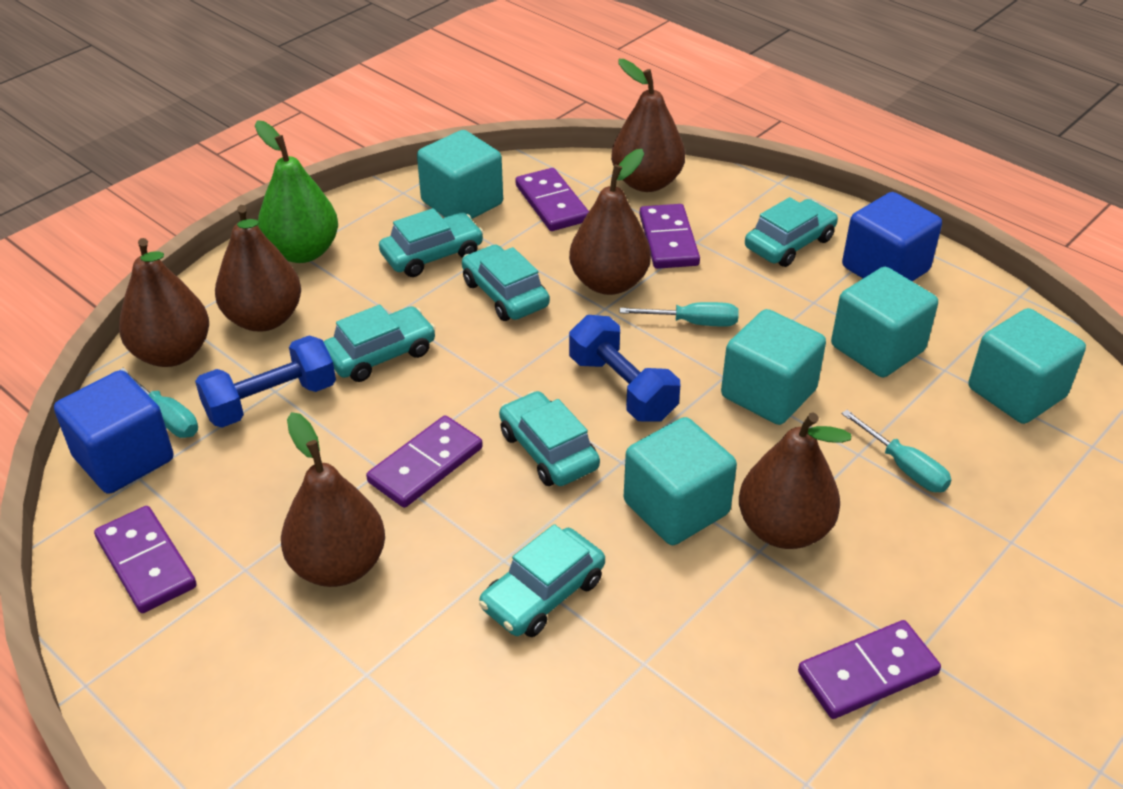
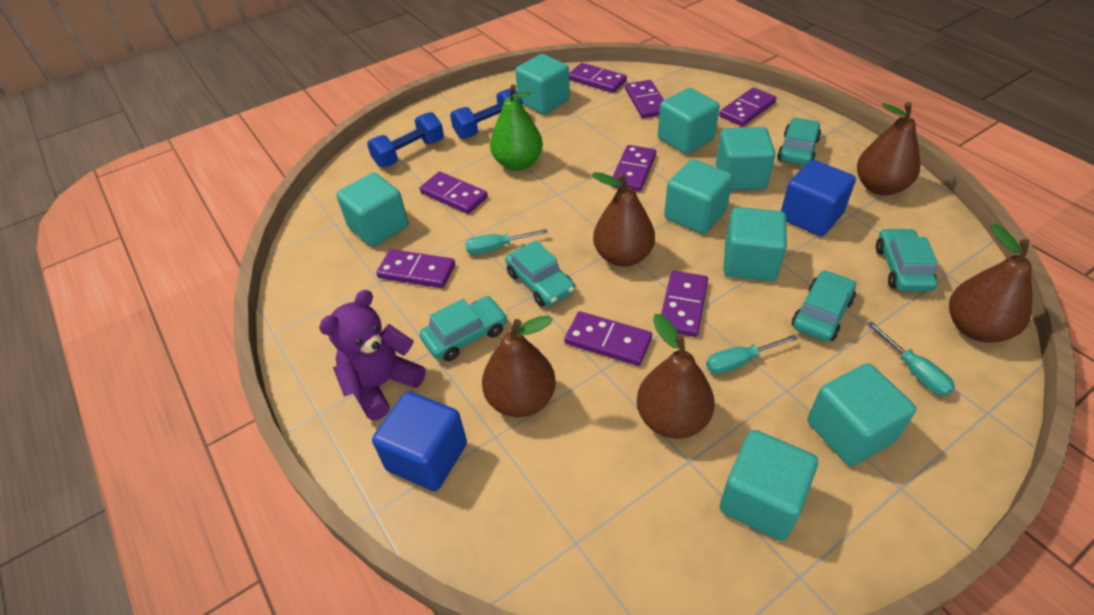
brown pear: 6 -> 5
purple domino: 5 -> 8
purple teddy bear: 0 -> 1
turquoise car: 6 -> 5
turquoise cube: 5 -> 8

